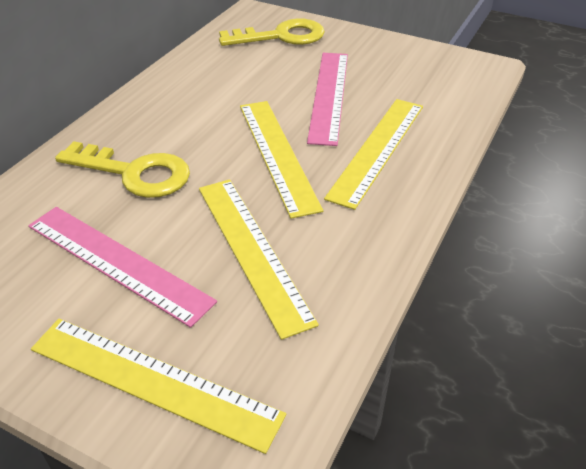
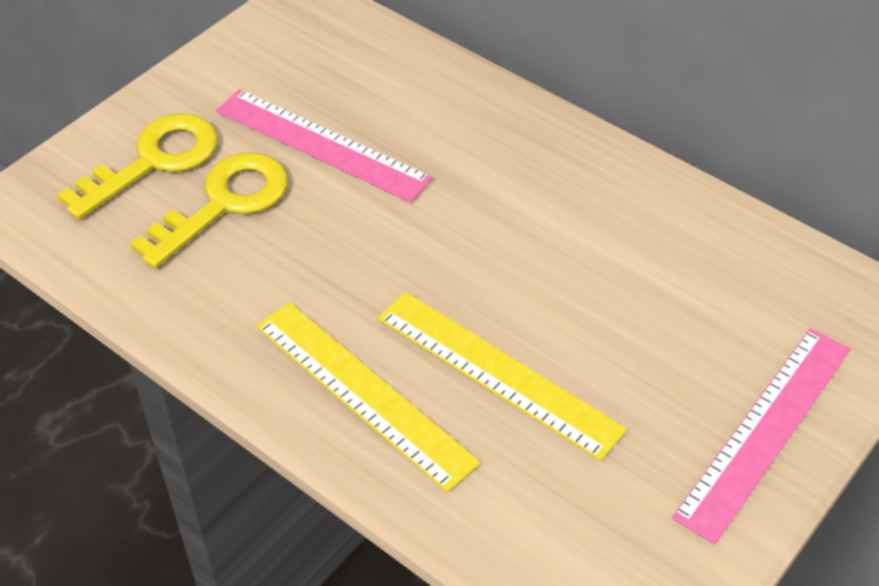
yellow ruler: 4 -> 2

